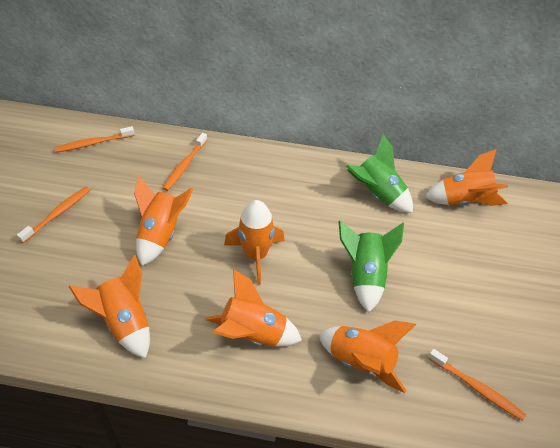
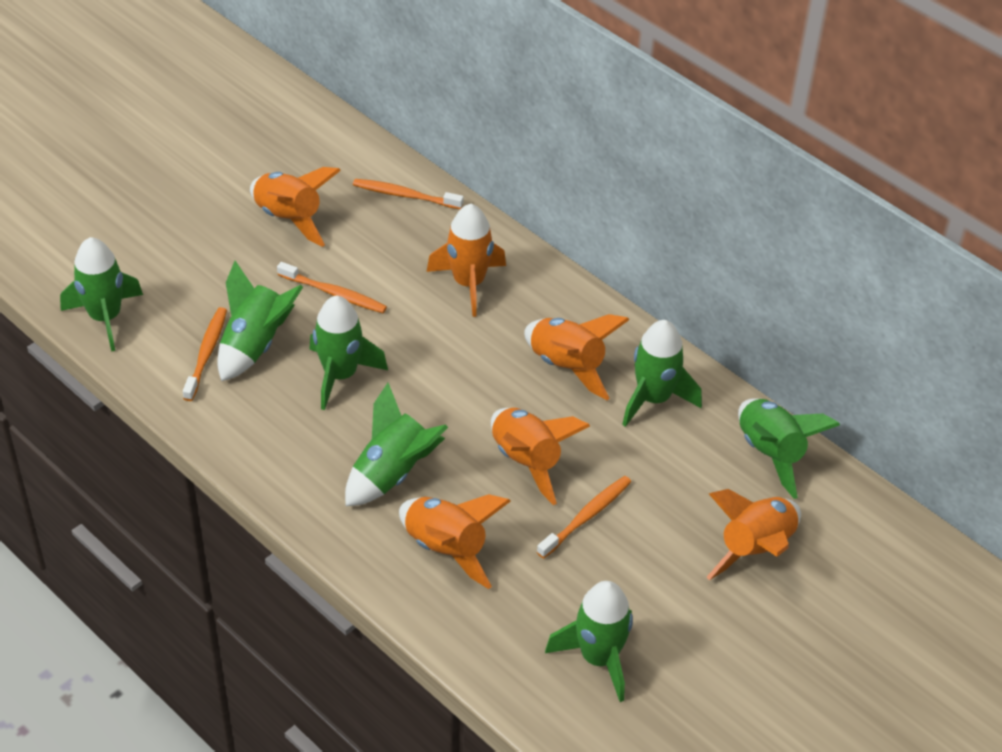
green rocket: 2 -> 7

